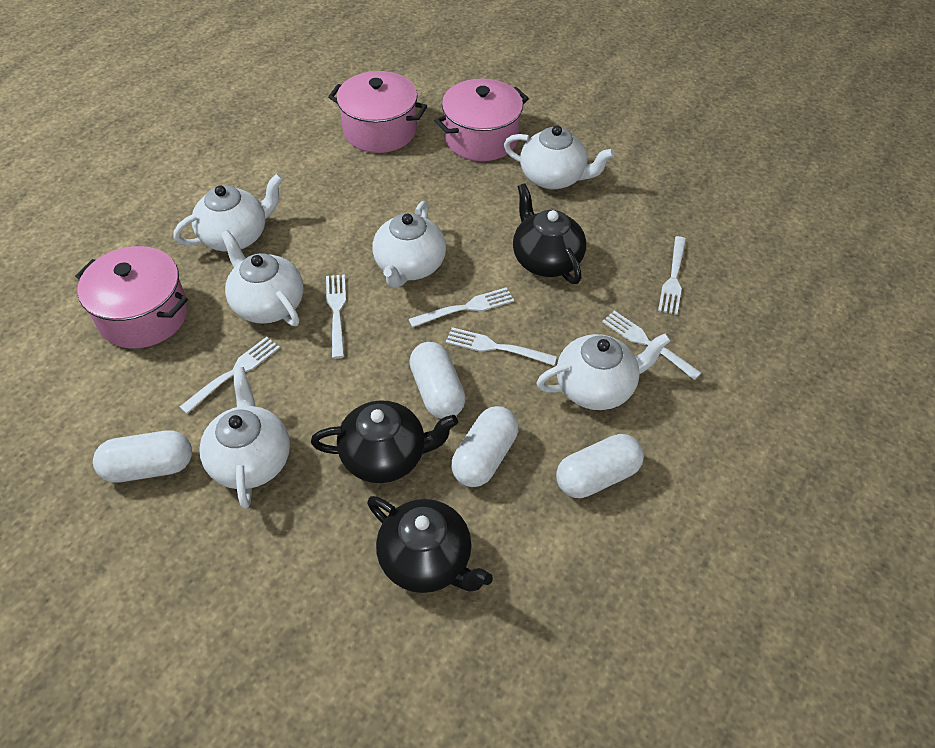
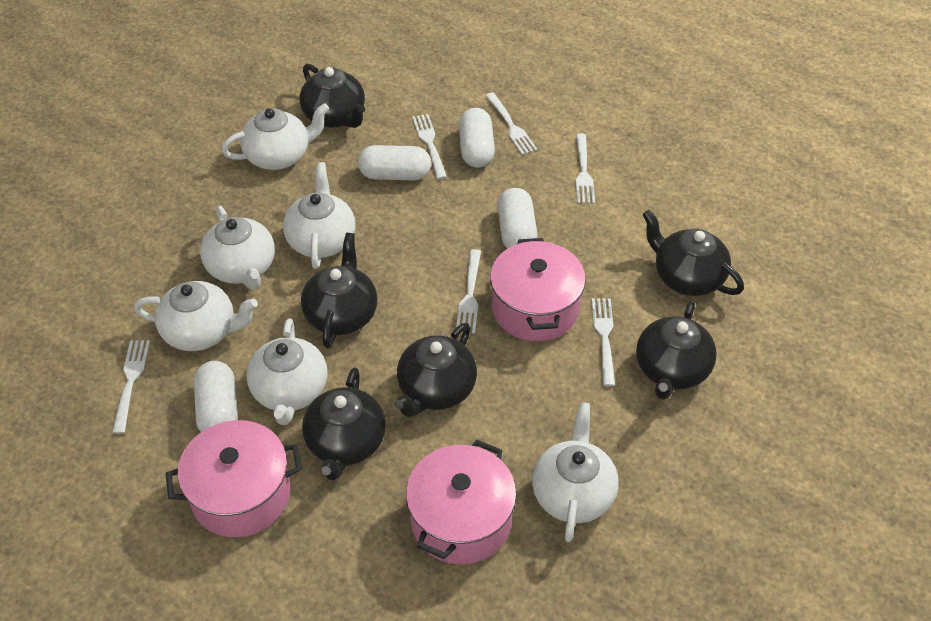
black teapot: 3 -> 6

